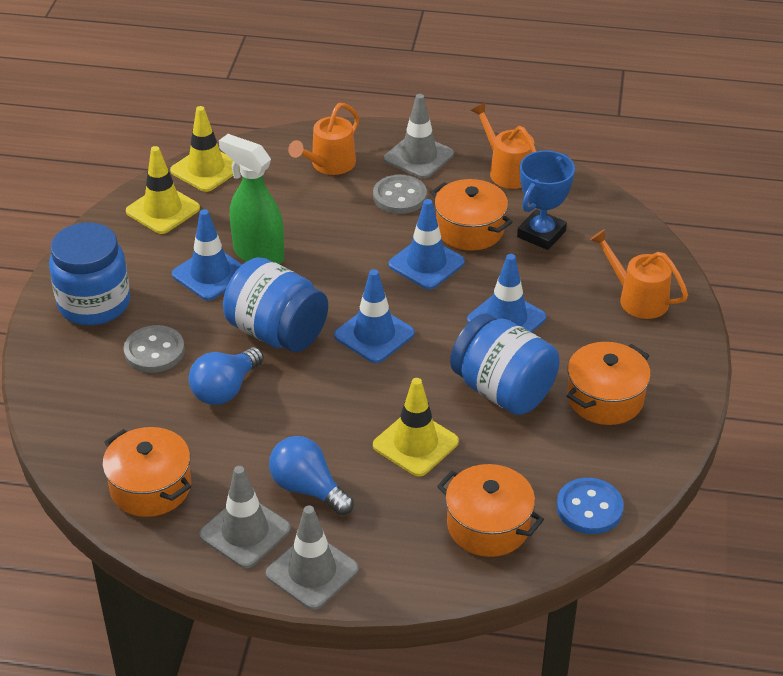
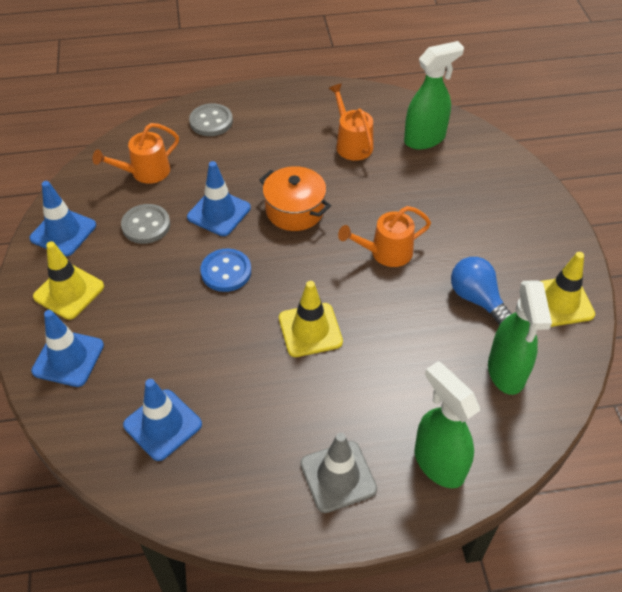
blue jar: 3 -> 0
blue light bulb: 2 -> 1
blue trophy: 1 -> 0
green spray bottle: 1 -> 3
grey traffic cone: 3 -> 1
orange pot: 4 -> 1

